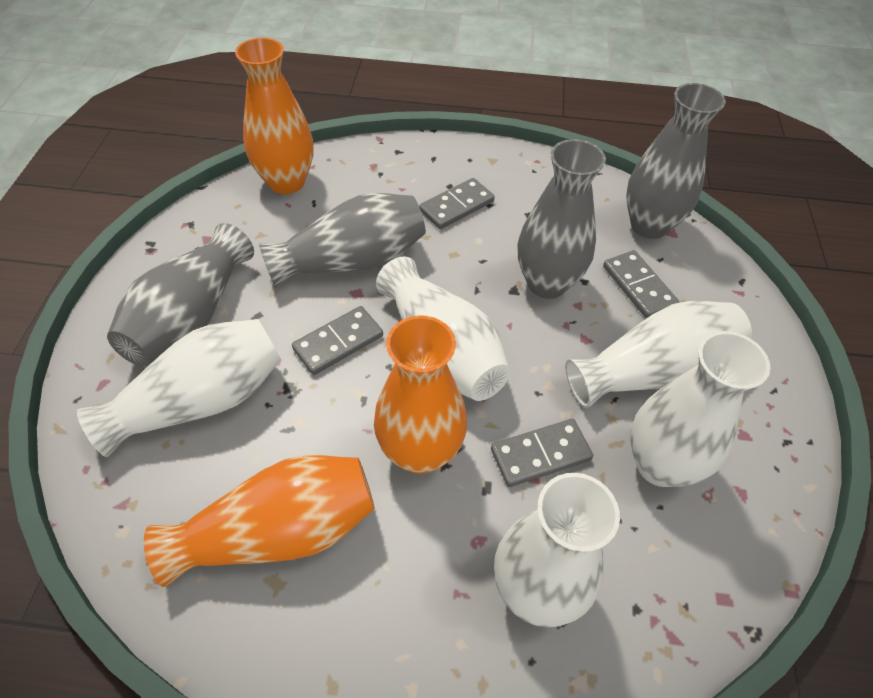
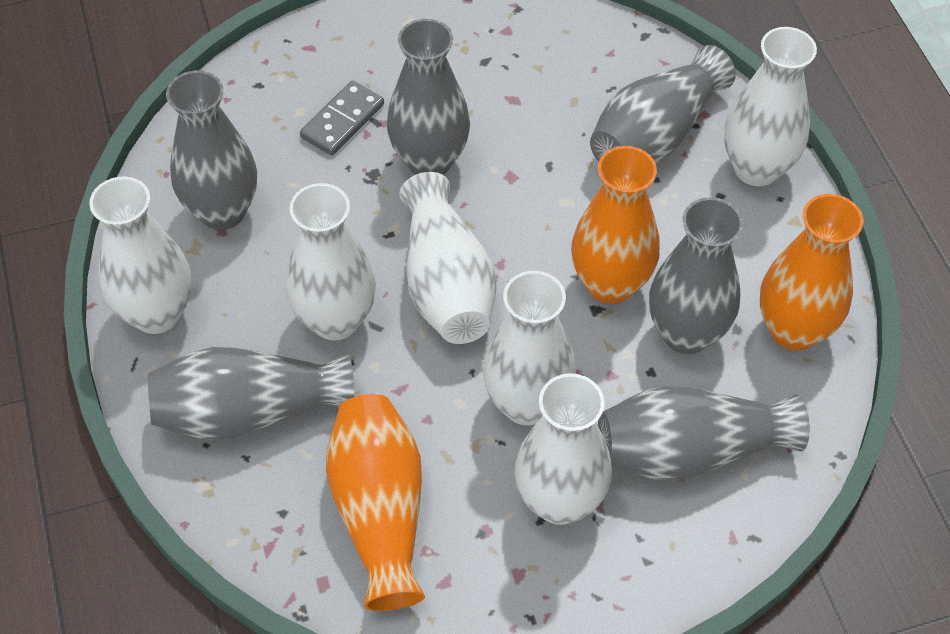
grey domino: 4 -> 1
grey vase: 4 -> 6
white vase: 5 -> 6

